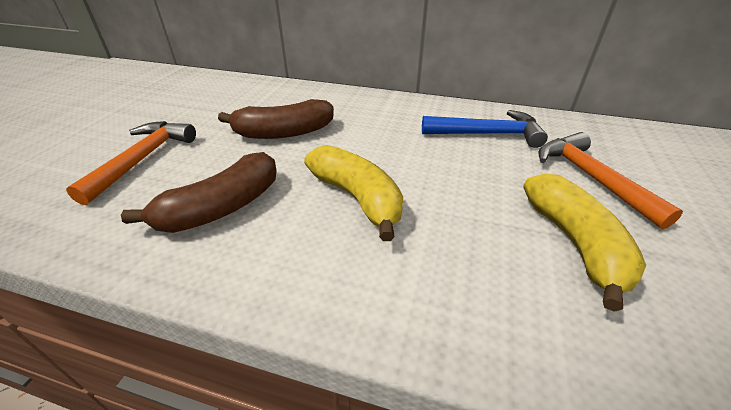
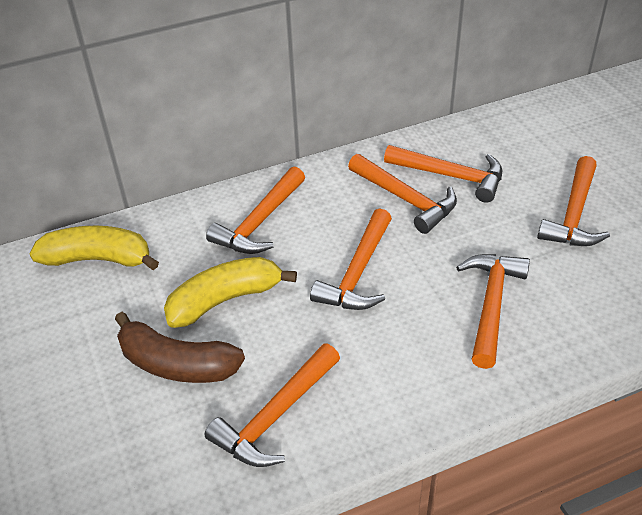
blue hammer: 1 -> 0
brown banana: 2 -> 1
orange hammer: 2 -> 7

